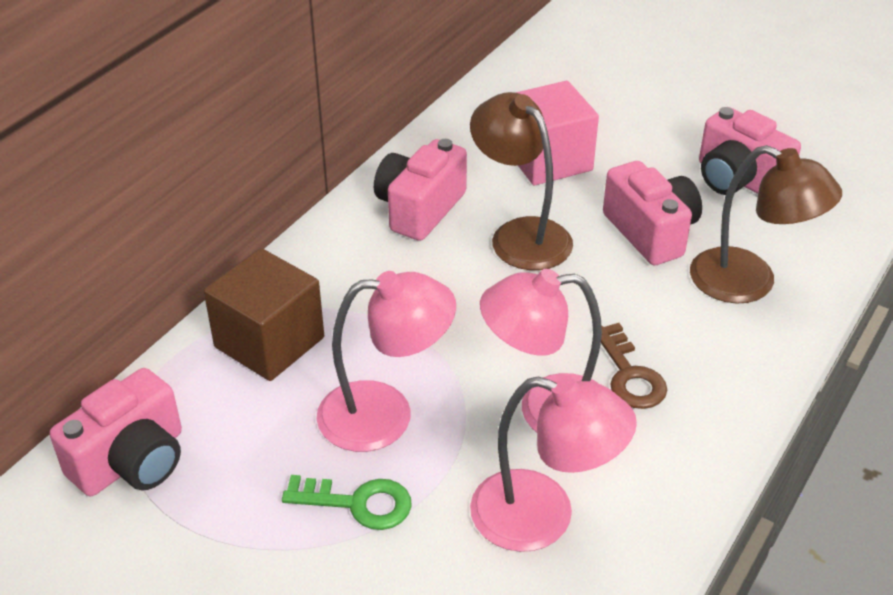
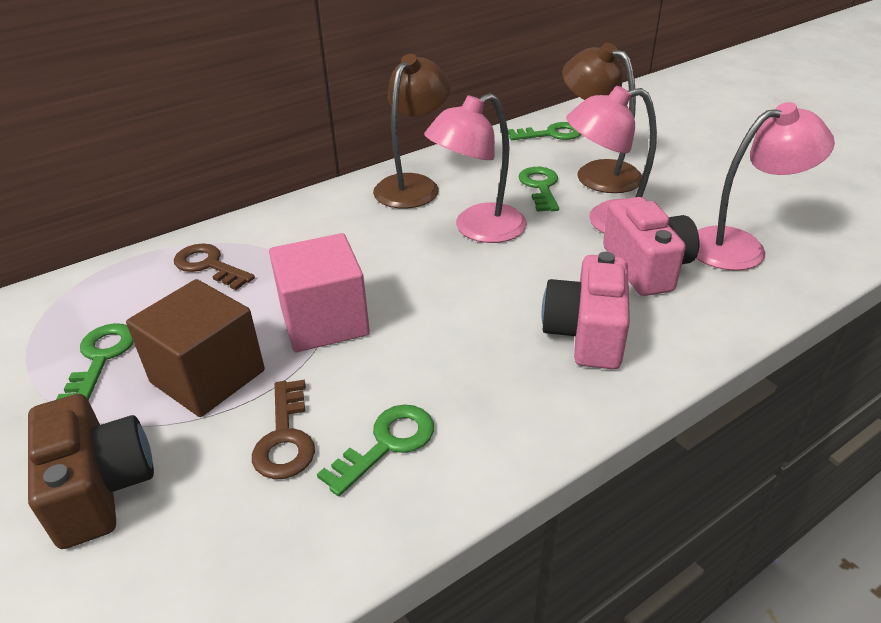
brown camera: 0 -> 1
brown key: 1 -> 2
green key: 1 -> 4
pink camera: 4 -> 2

